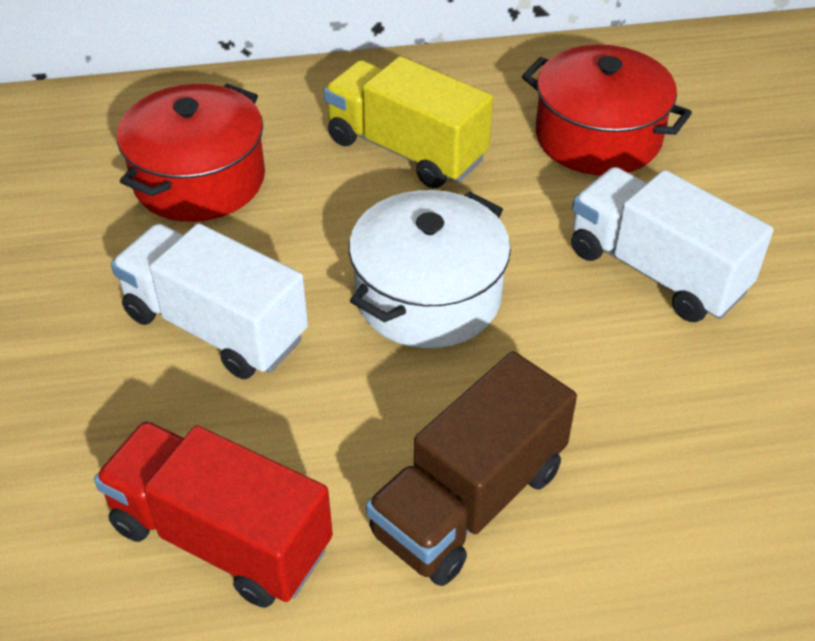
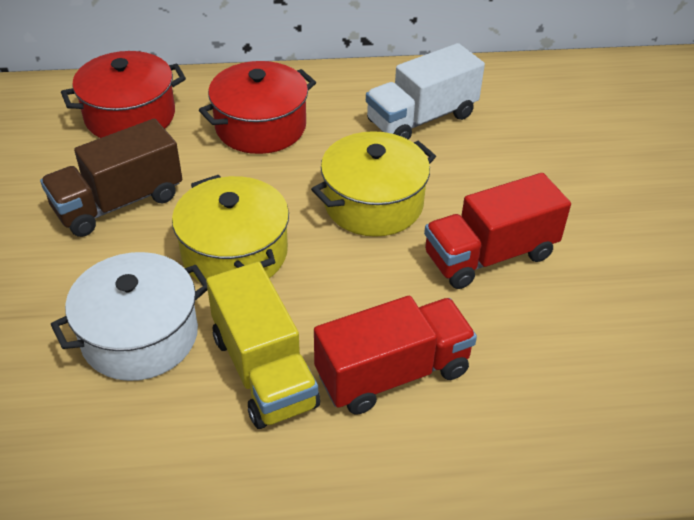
red truck: 1 -> 2
white truck: 2 -> 1
yellow pot: 0 -> 2

